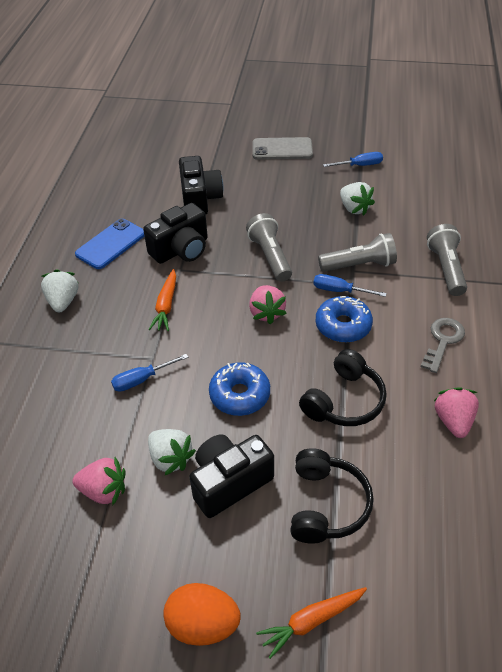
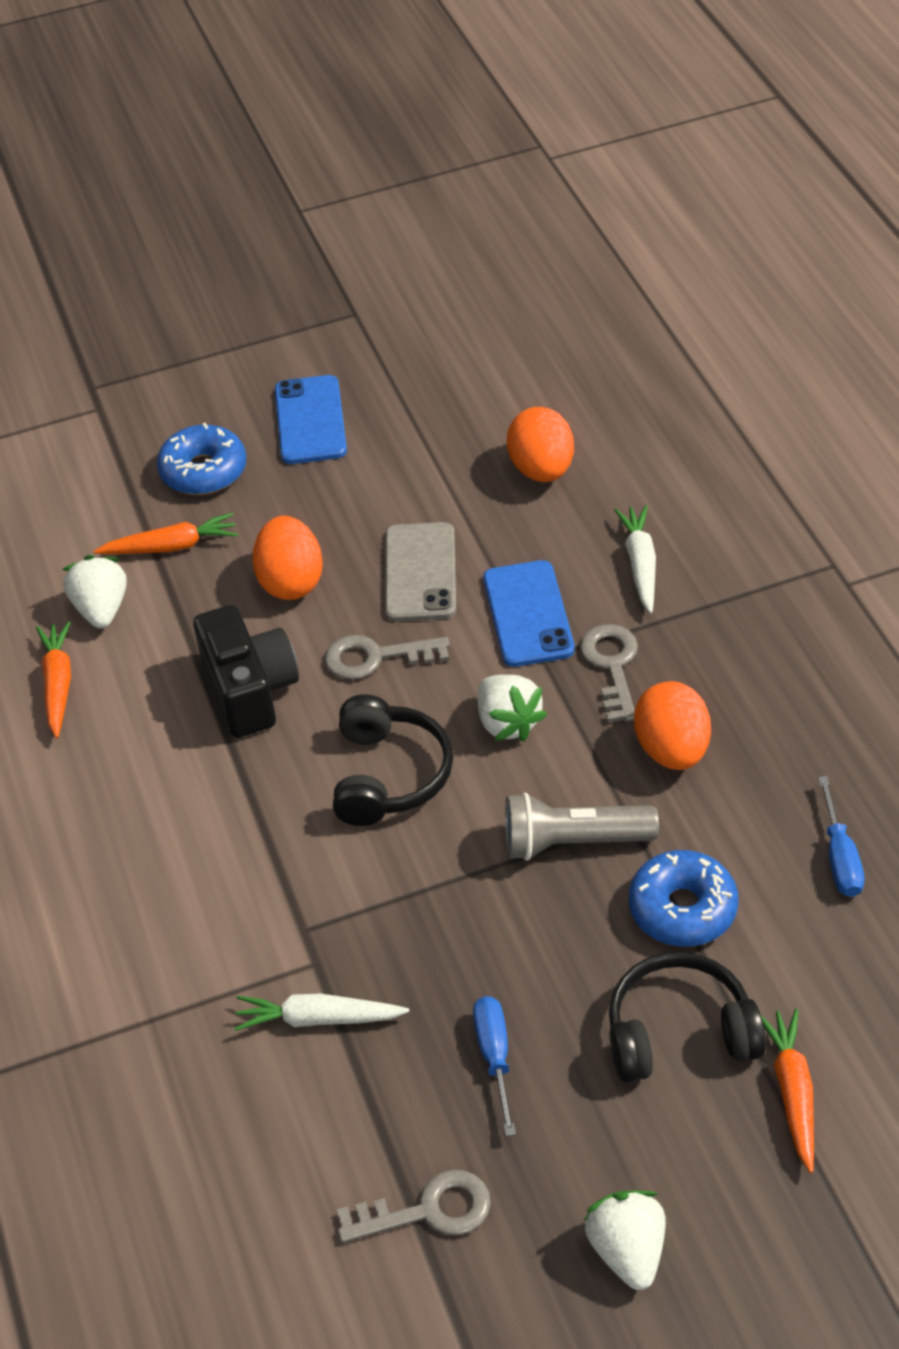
black camera: 3 -> 1
blue phone: 1 -> 2
blue screwdriver: 3 -> 2
grey flashlight: 3 -> 1
grey key: 1 -> 3
orange carrot: 2 -> 3
orange egg: 1 -> 3
pink strawberry: 3 -> 0
white carrot: 0 -> 2

